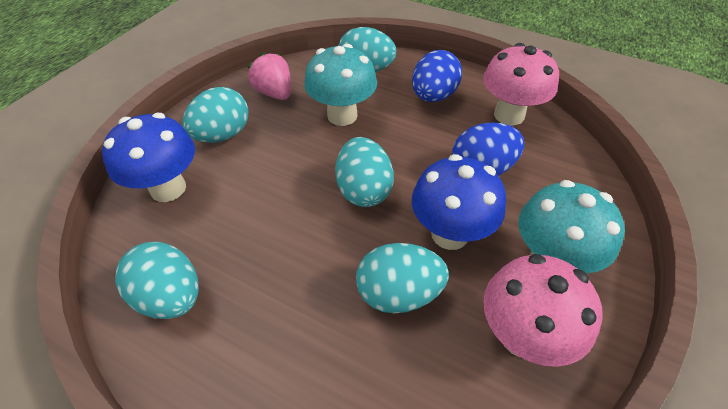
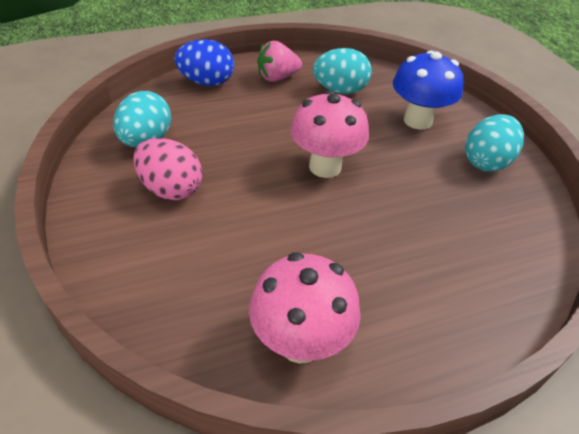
blue egg: 2 -> 1
blue mushroom: 2 -> 1
pink egg: 0 -> 1
turquoise egg: 5 -> 3
turquoise mushroom: 2 -> 0

